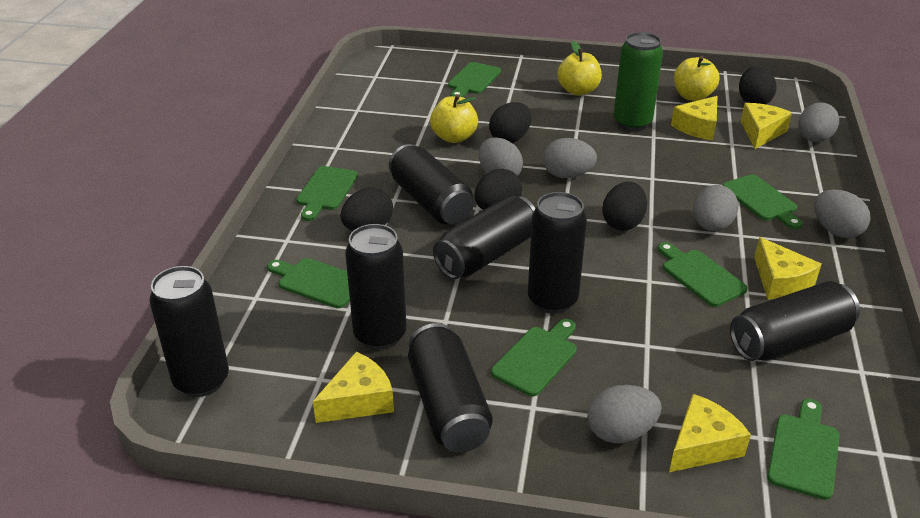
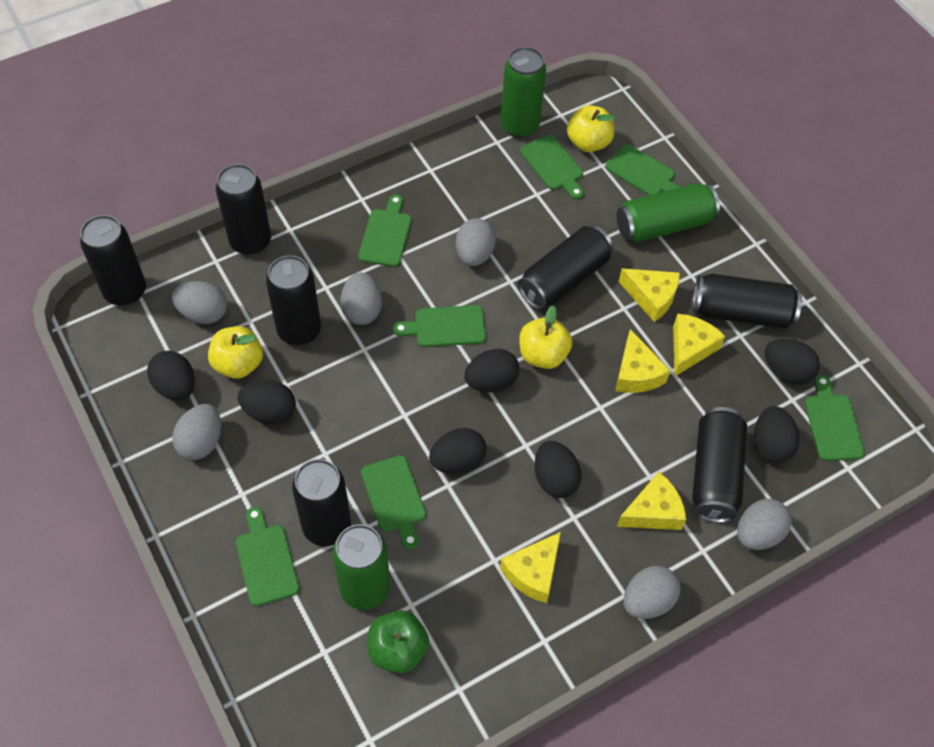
black egg: 5 -> 7
green apple: 0 -> 1
green can: 1 -> 3

